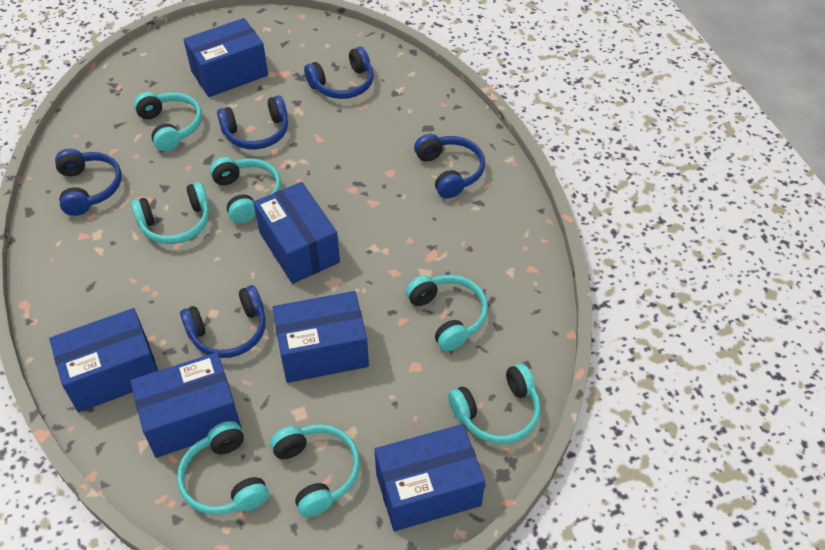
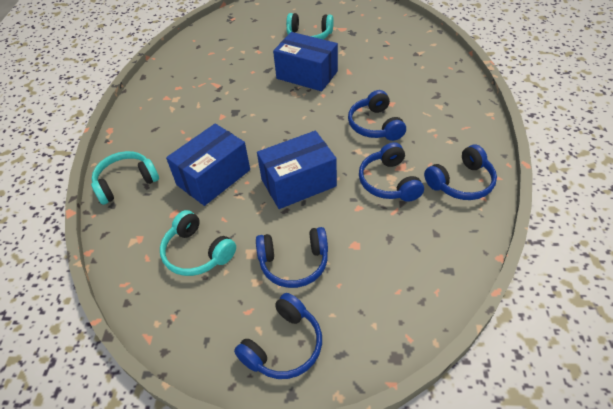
blue box: 6 -> 3
turquoise headphones: 7 -> 3

